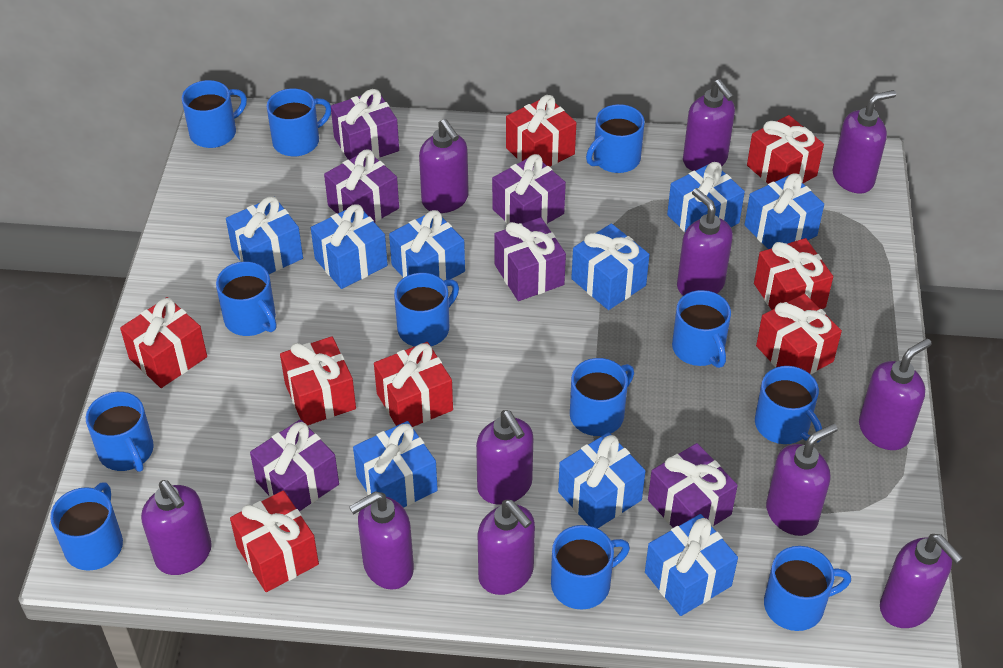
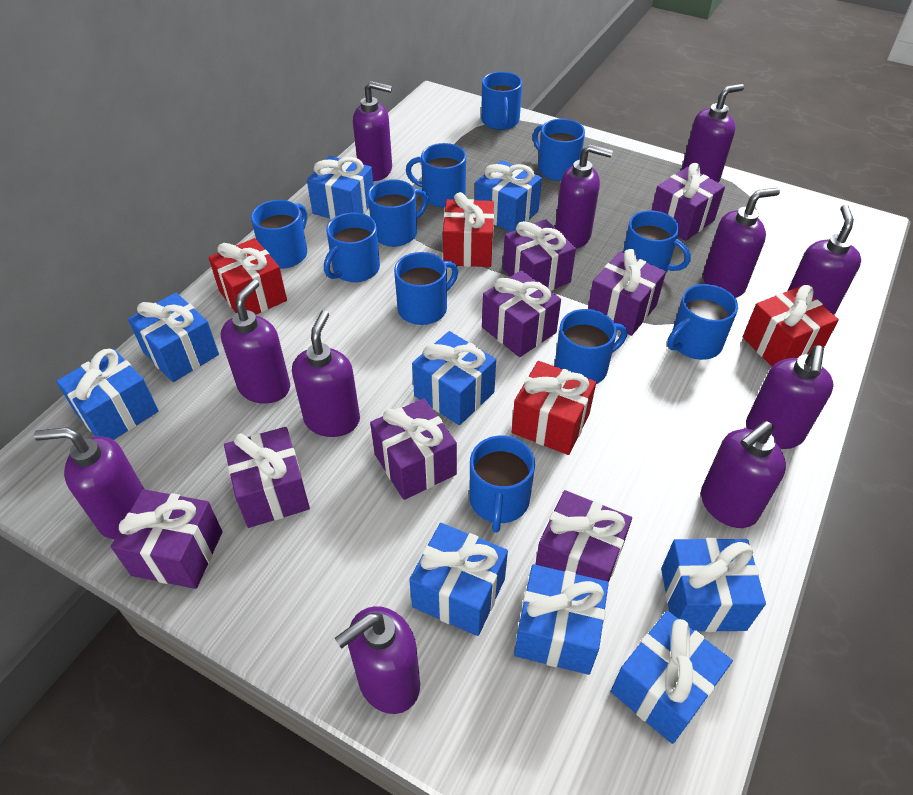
blue mug: 12 -> 11
purple gift: 6 -> 8
red gift: 8 -> 4

